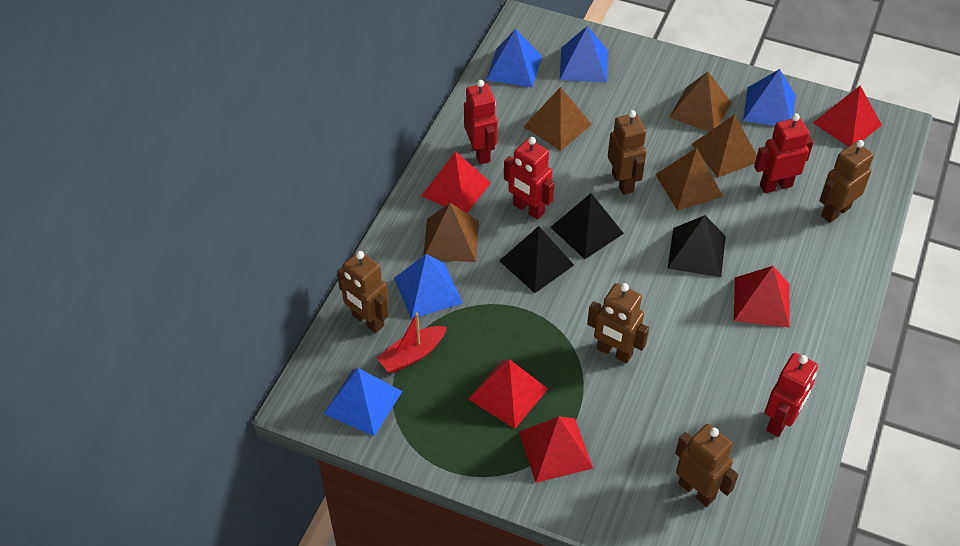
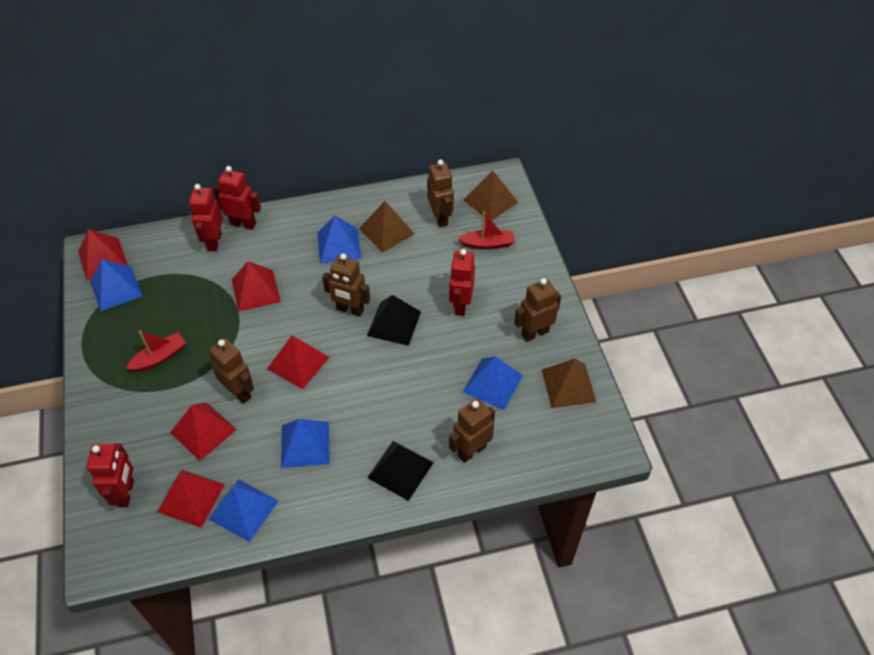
black pyramid: 3 -> 2
brown pyramid: 5 -> 3
red boat: 1 -> 2

